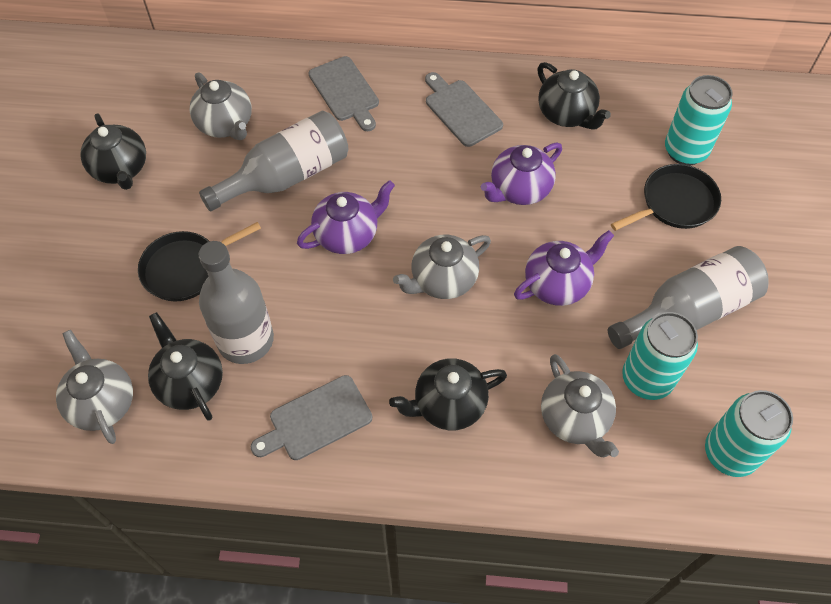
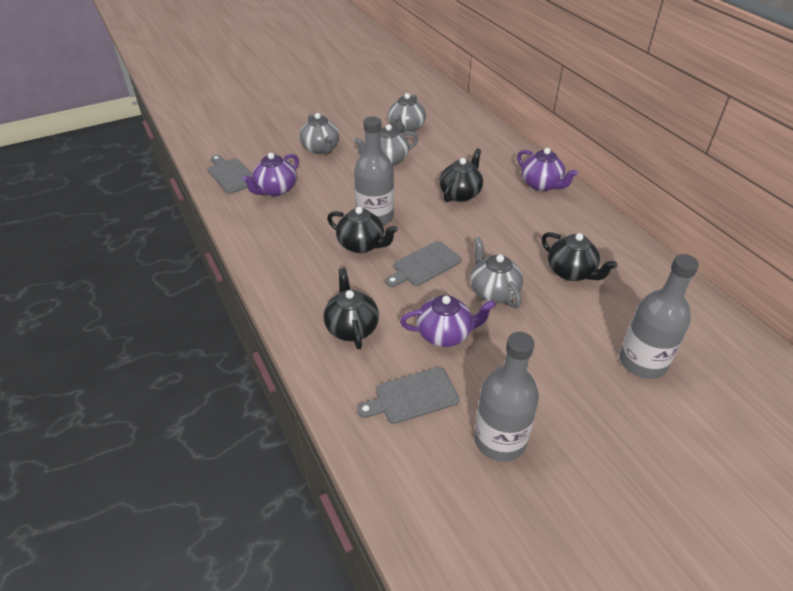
black pan: 2 -> 0
turquoise can: 3 -> 0

